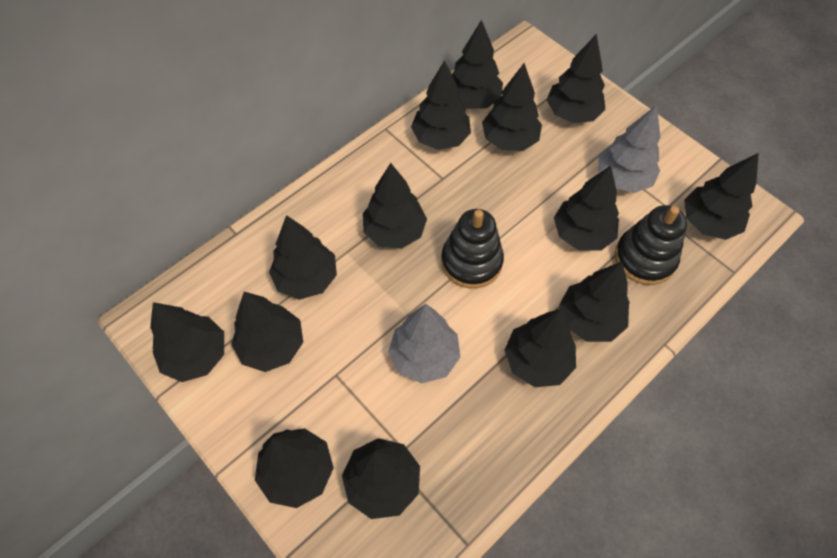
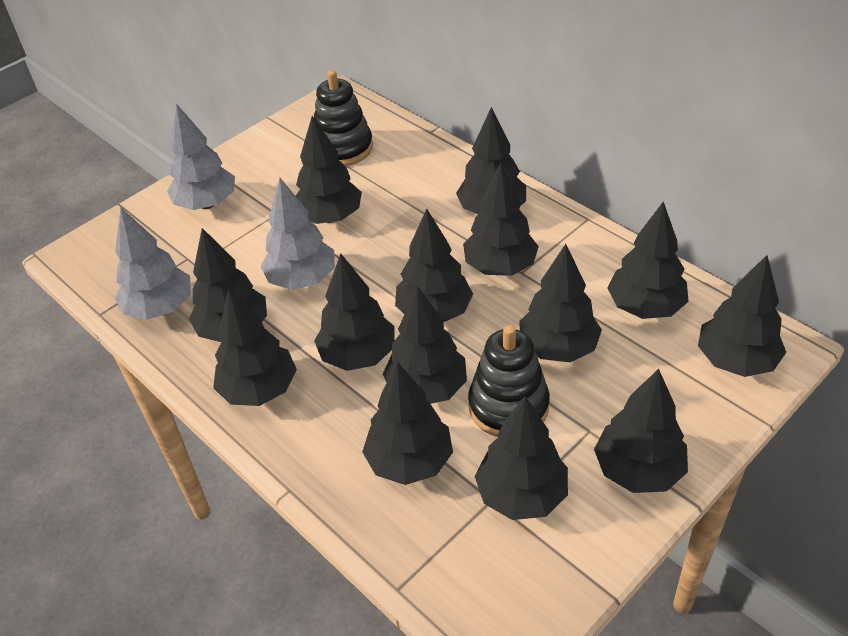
grey tree: 2 -> 3

